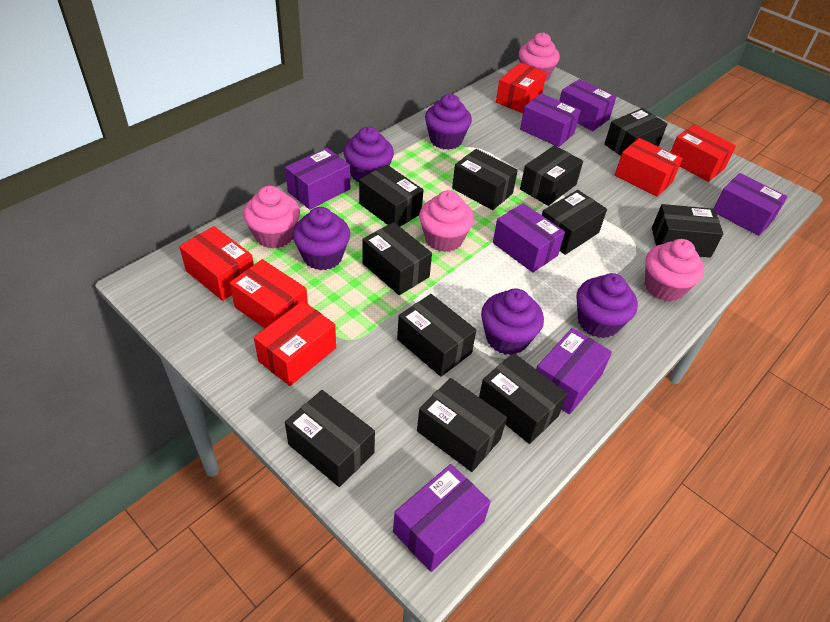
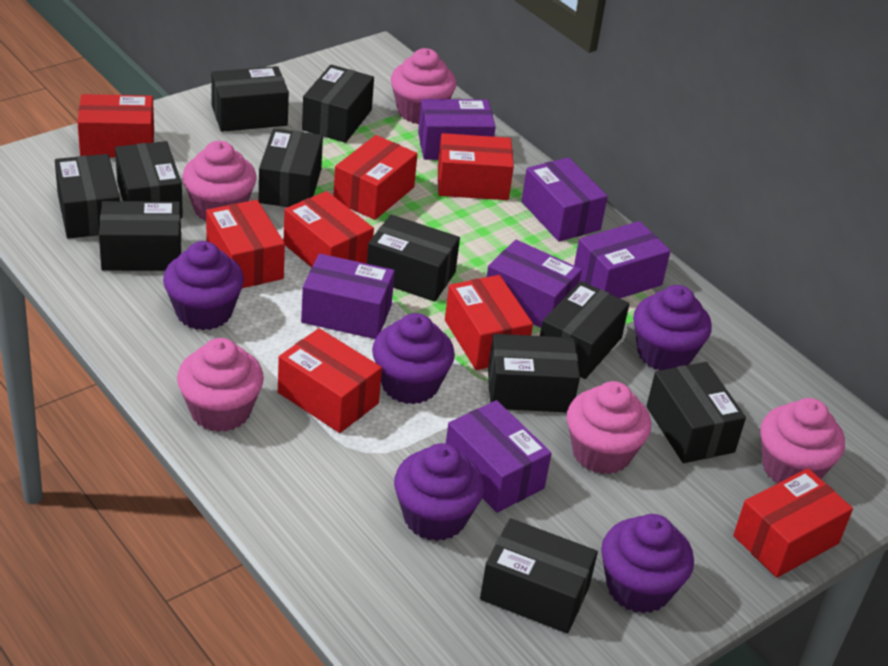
pink cupcake: 4 -> 5
purple box: 7 -> 6
red box: 6 -> 8

